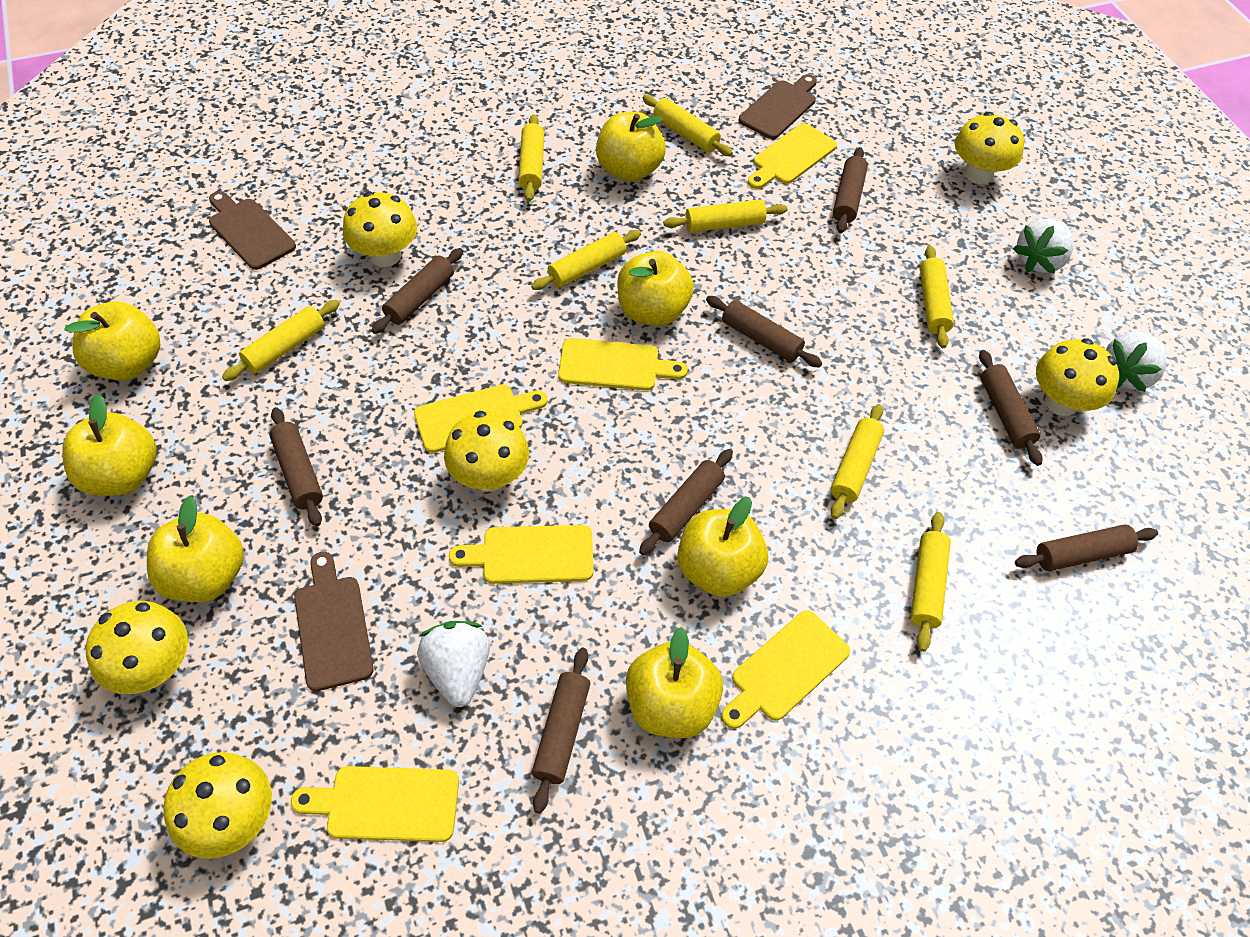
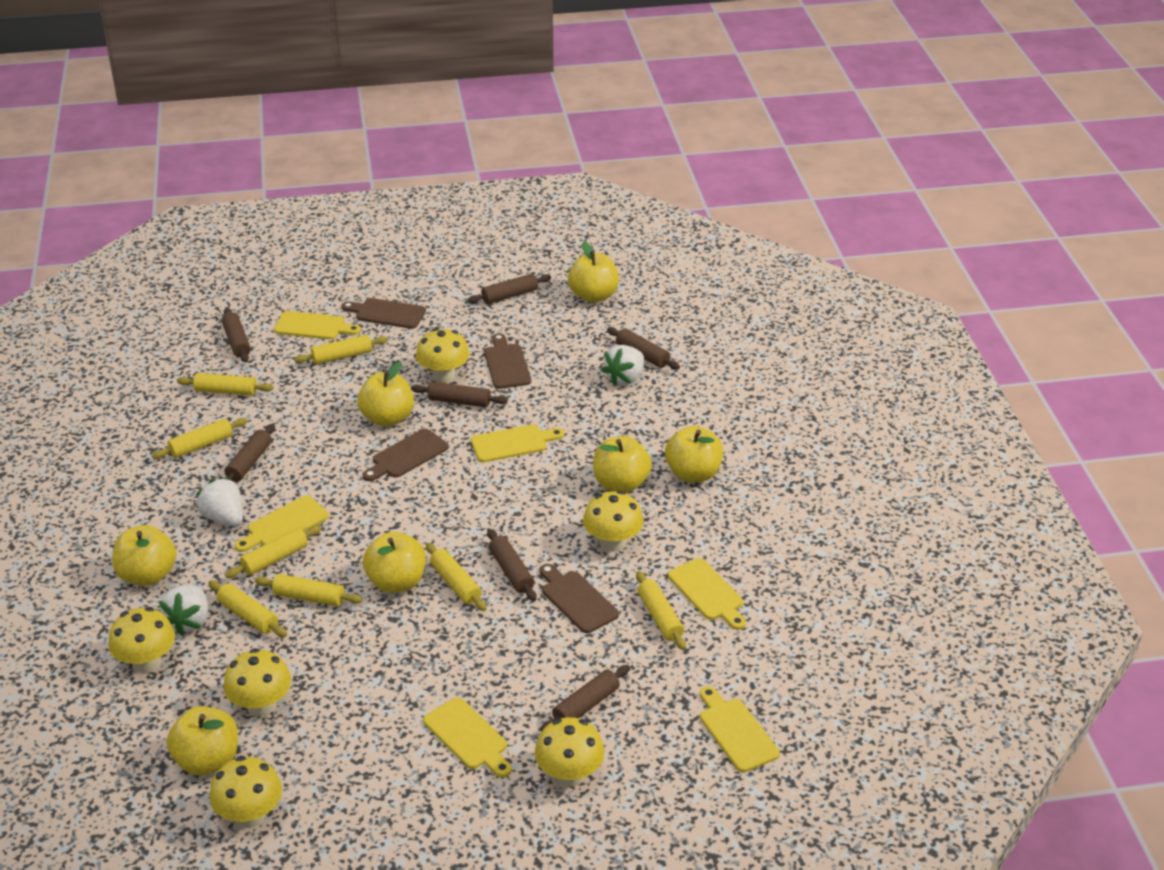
brown cutting board: 3 -> 4
brown rolling pin: 8 -> 7

